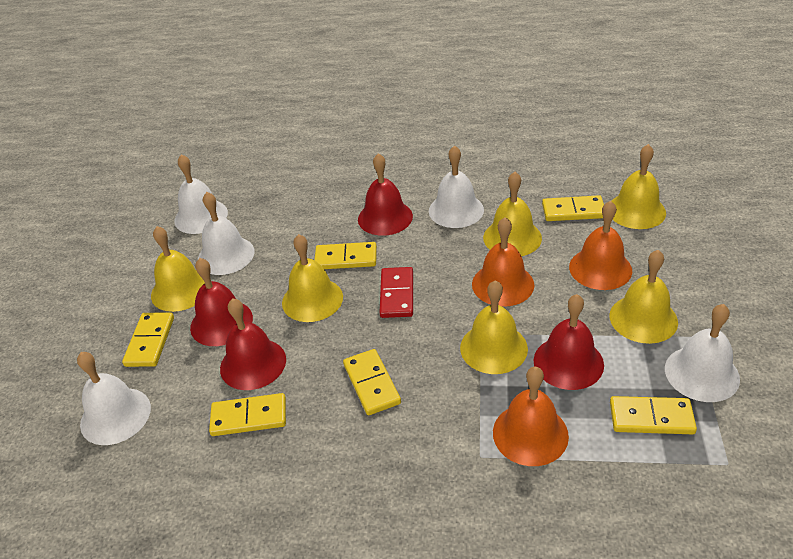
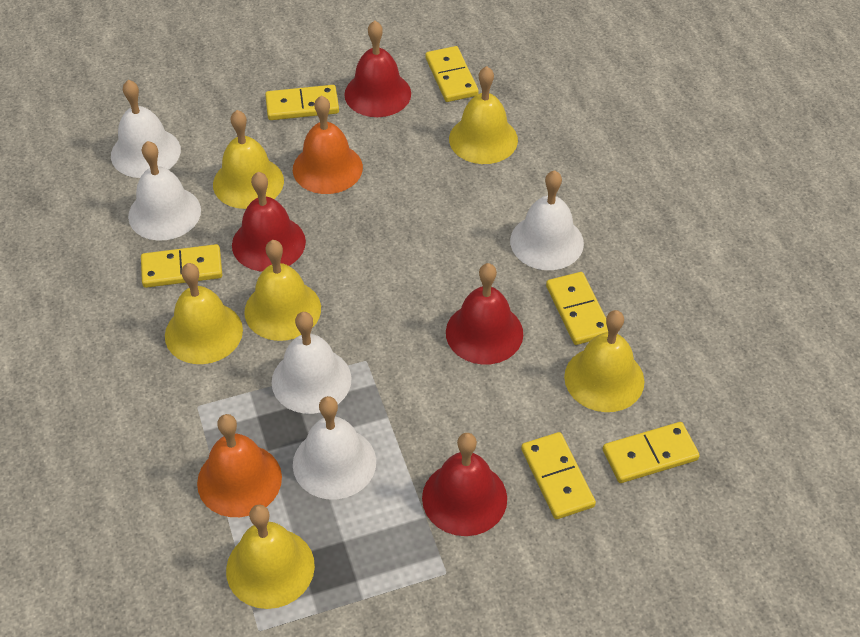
orange bell: 3 -> 2
red domino: 1 -> 0

